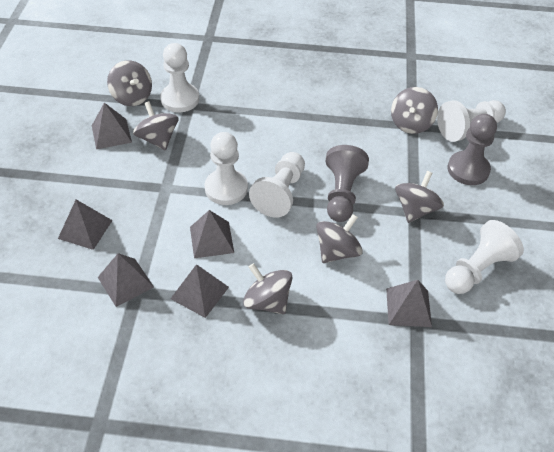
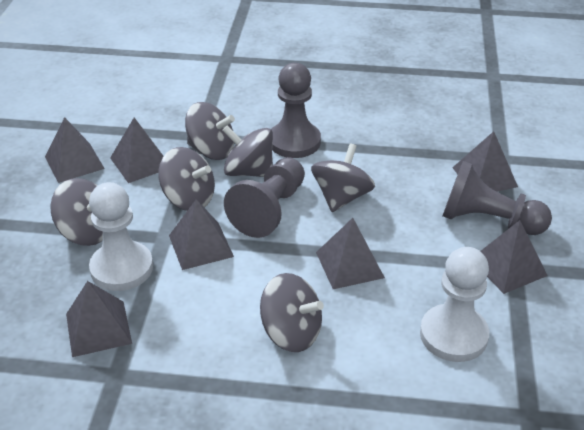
grey pawn: 2 -> 3
grey pyramid: 6 -> 7
white pawn: 5 -> 2

